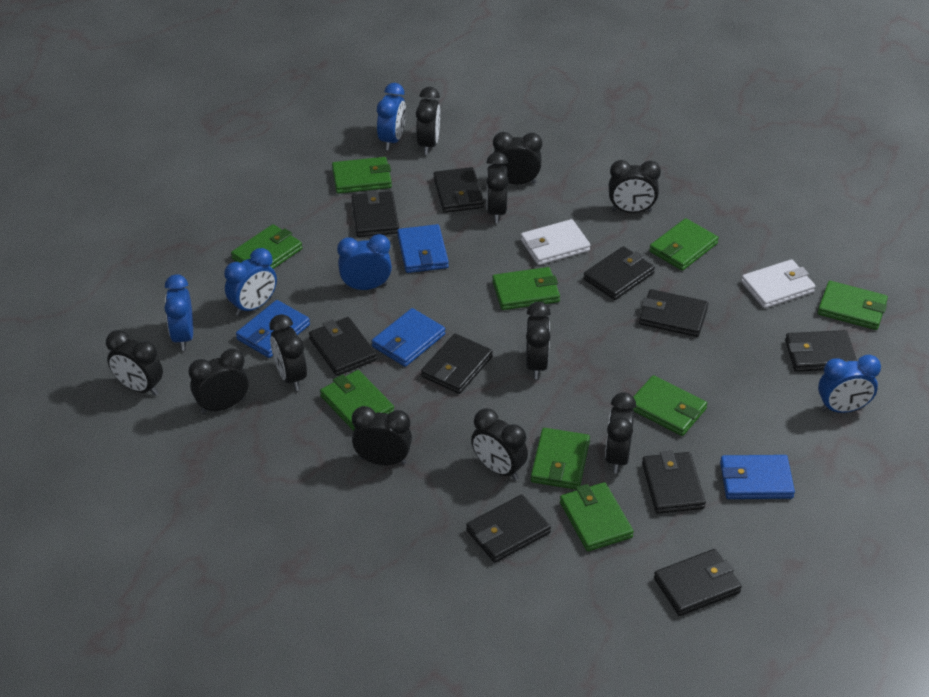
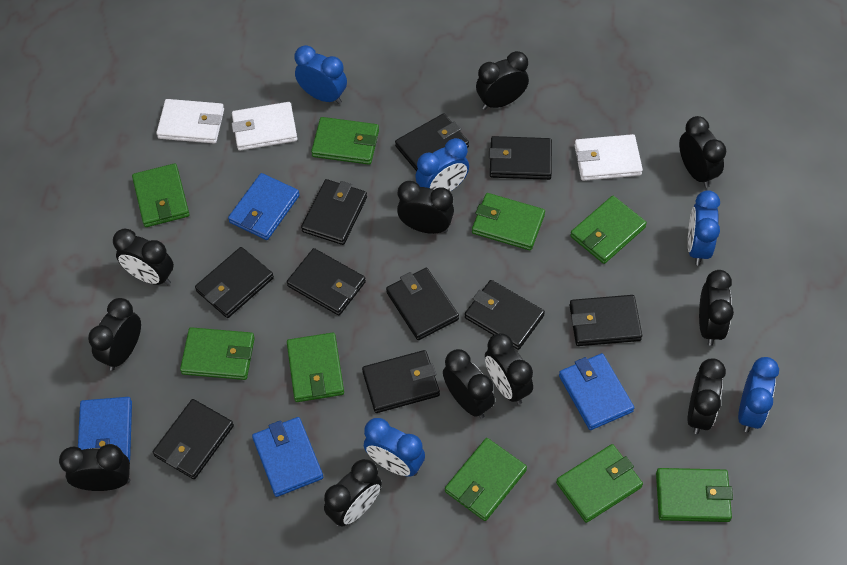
white wallet: 2 -> 3

